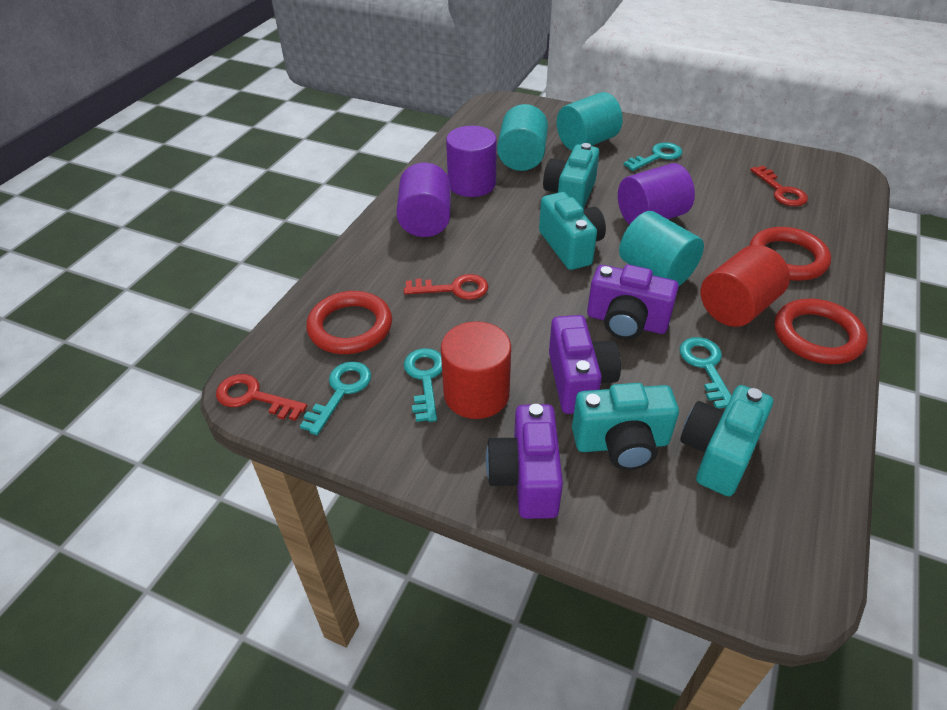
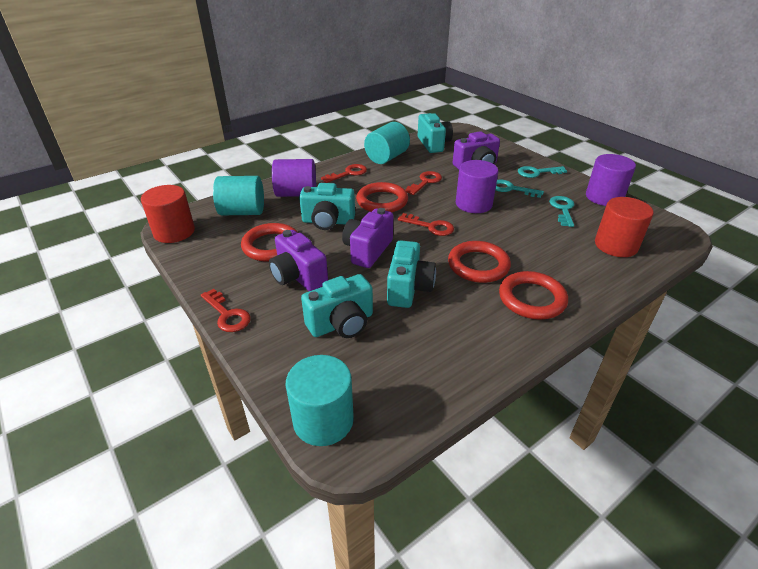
red key: 3 -> 4
red ring: 3 -> 4
turquoise key: 4 -> 3

